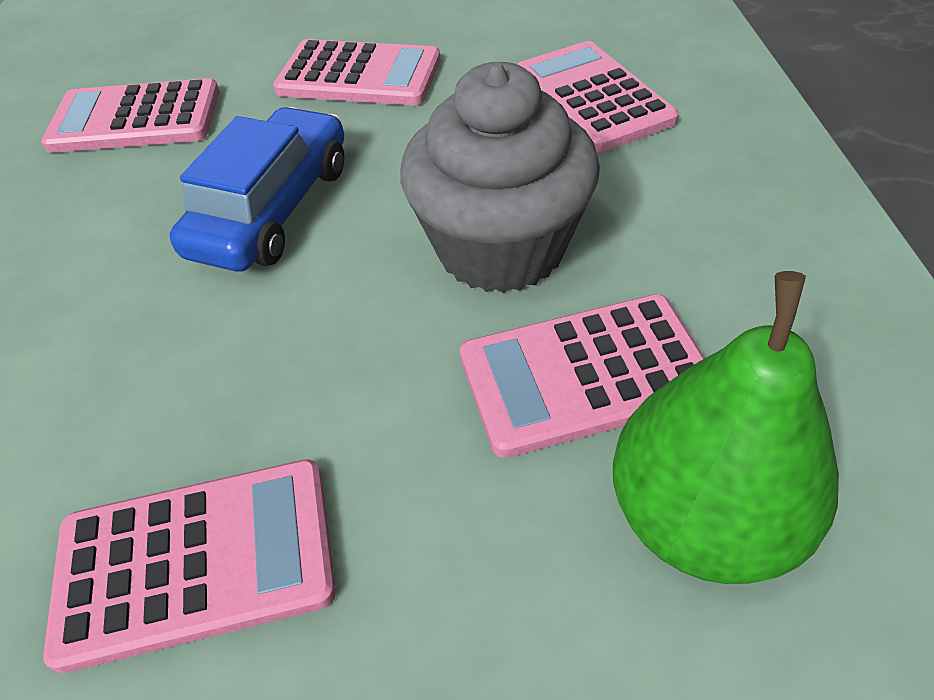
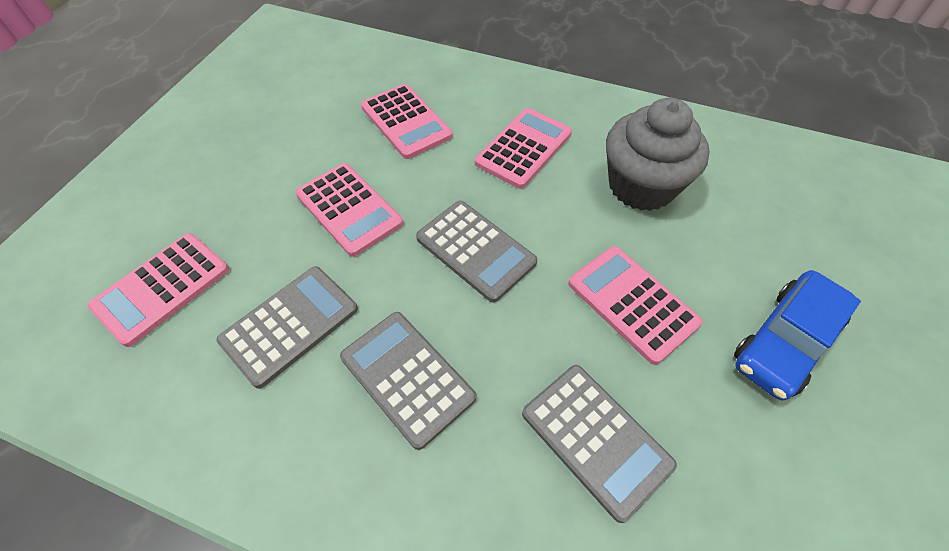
green pear: 1 -> 0
grey calculator: 0 -> 4

